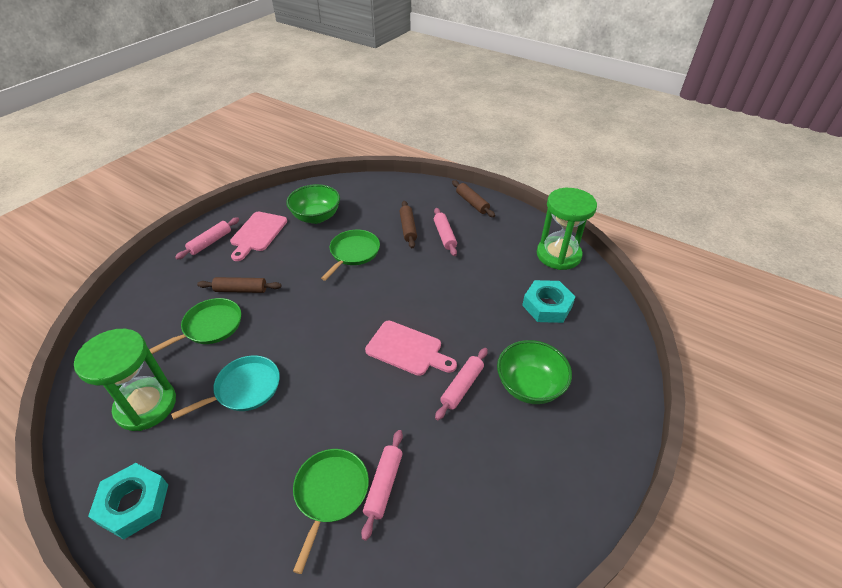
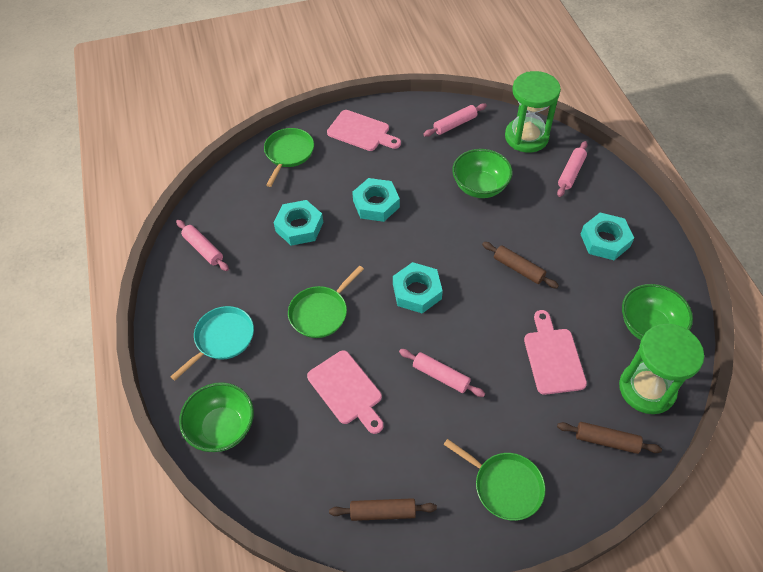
green bowl: 2 -> 3
pink cutting board: 2 -> 3
turquoise nut: 2 -> 4

